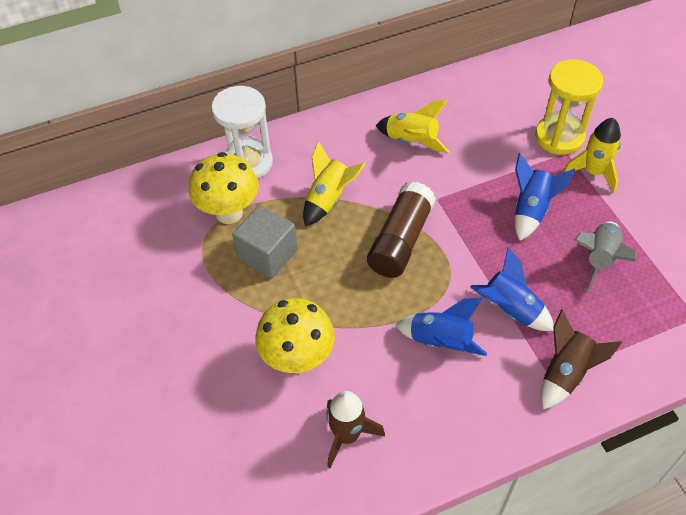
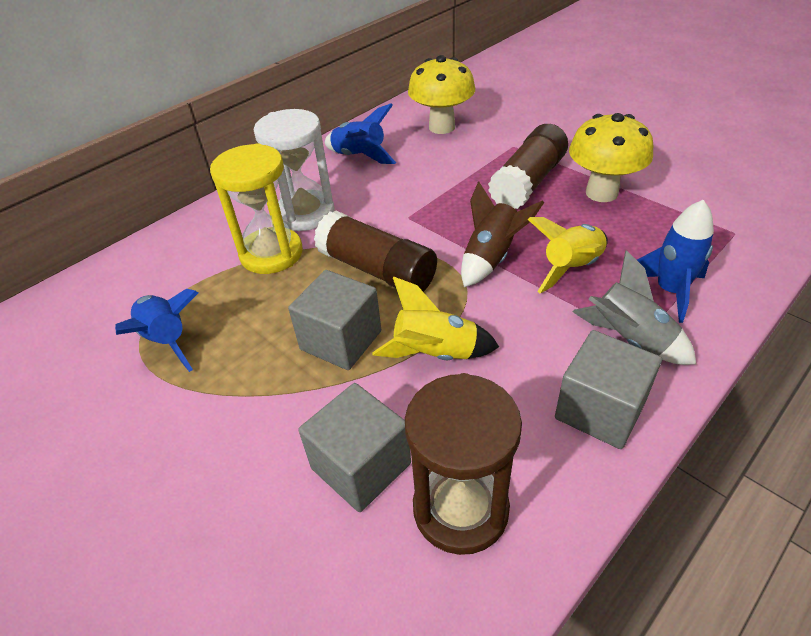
brown glue stick: 1 -> 2
brown hourglass: 0 -> 1
brown rocket: 2 -> 1
grey cube: 1 -> 3
yellow rocket: 3 -> 2

